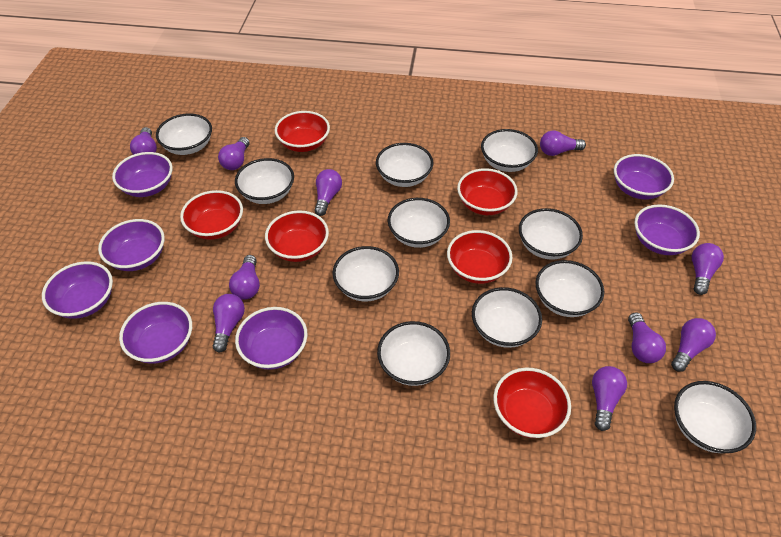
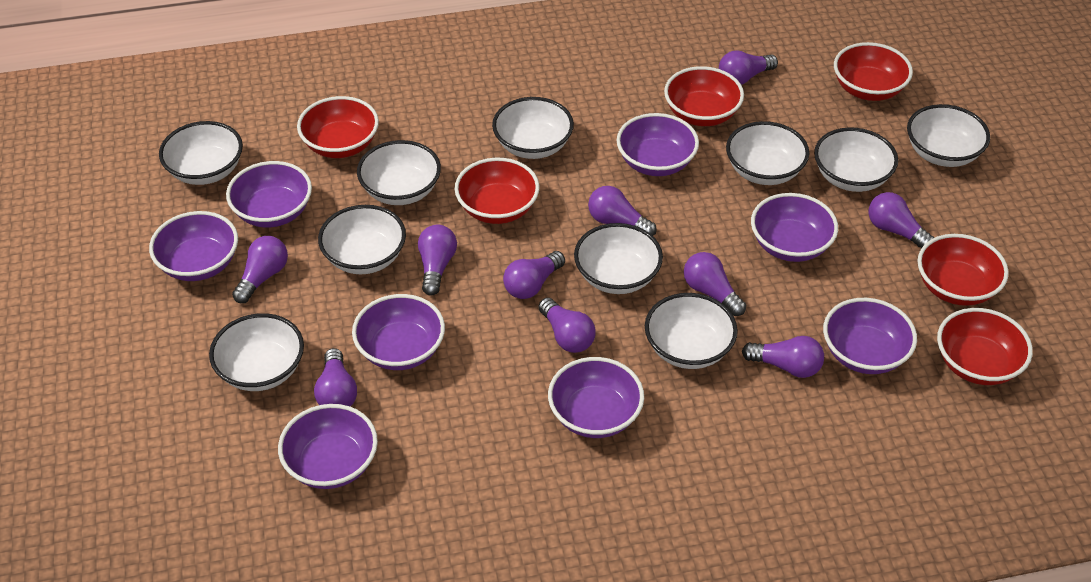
purple bowl: 7 -> 8
white bowl: 11 -> 10

